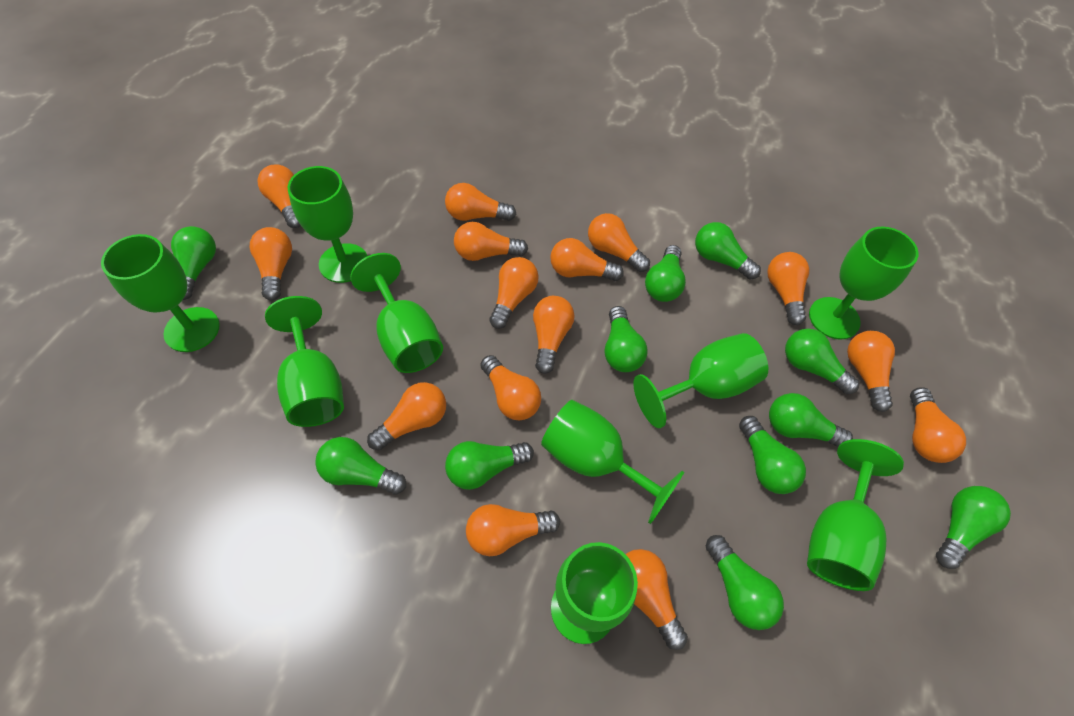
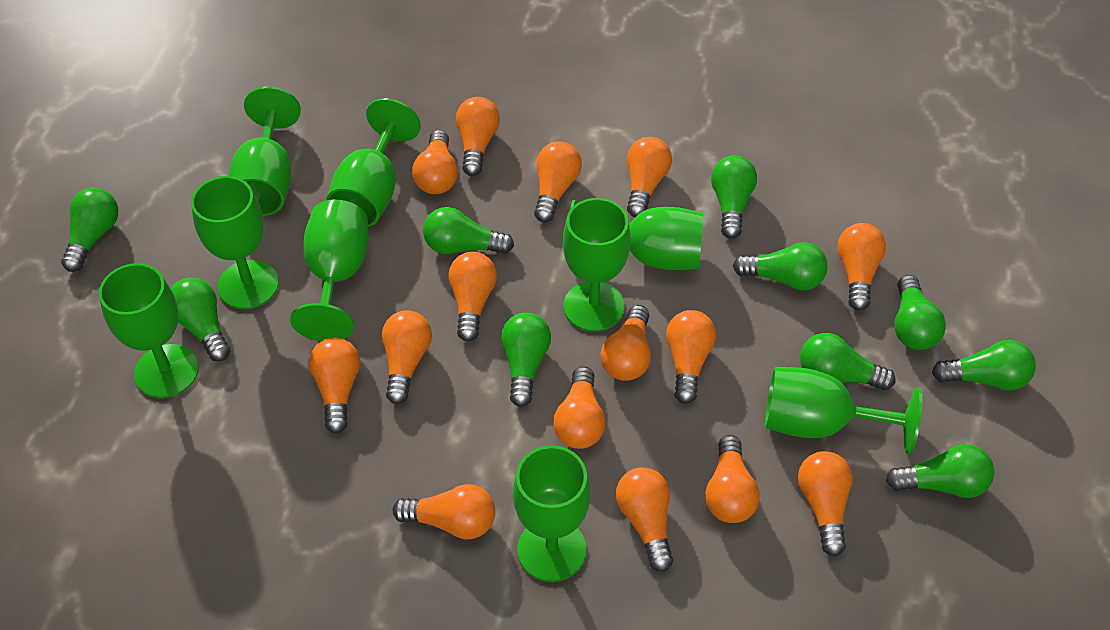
green light bulb: 11 -> 10

